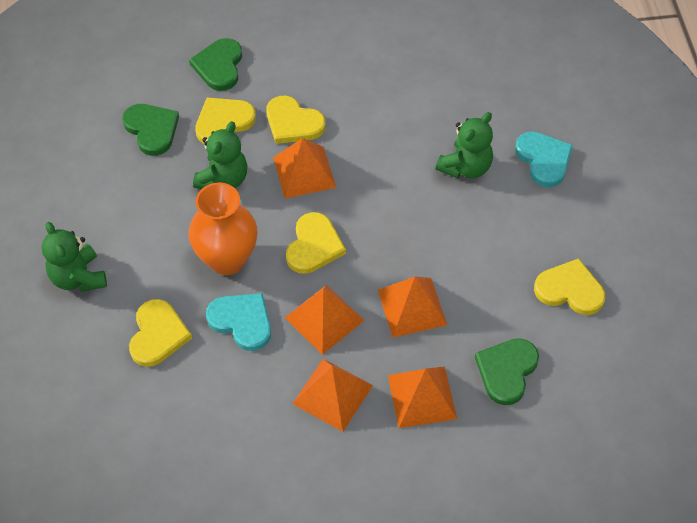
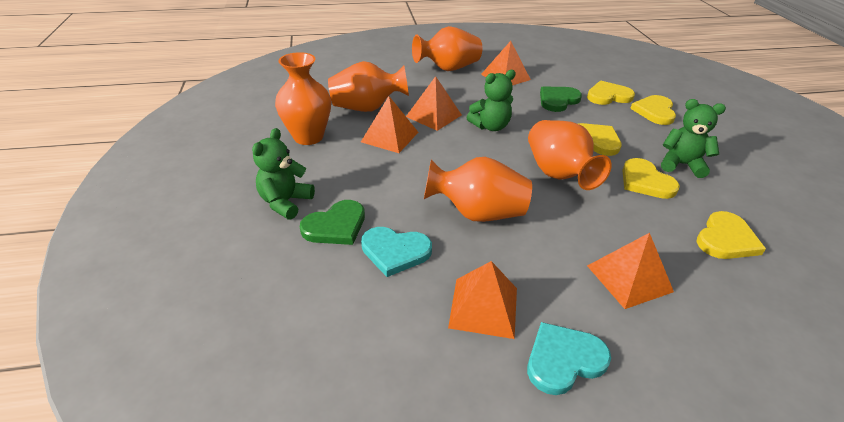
green heart: 3 -> 2
orange vase: 1 -> 5

